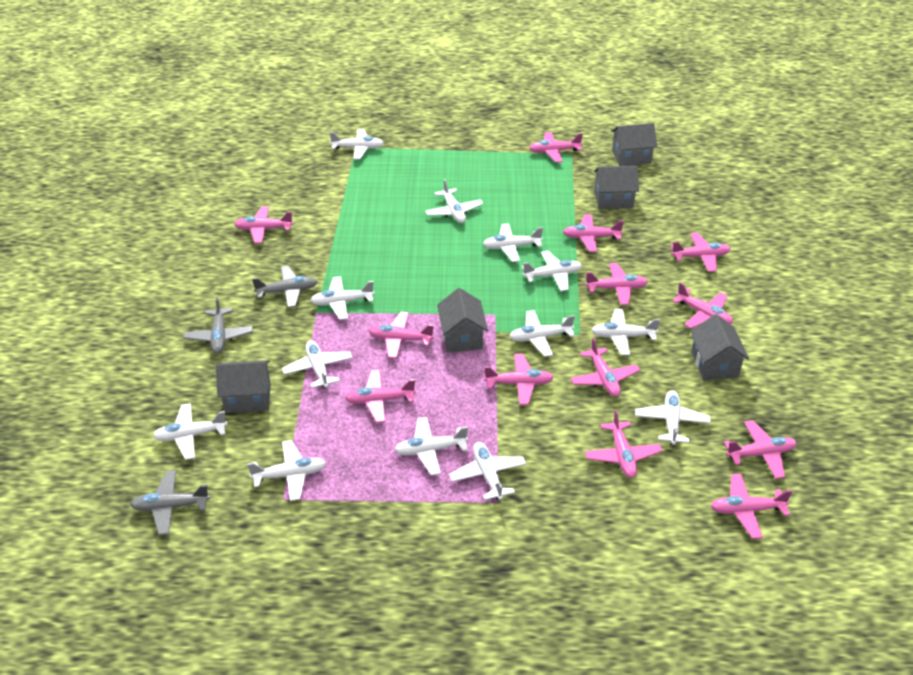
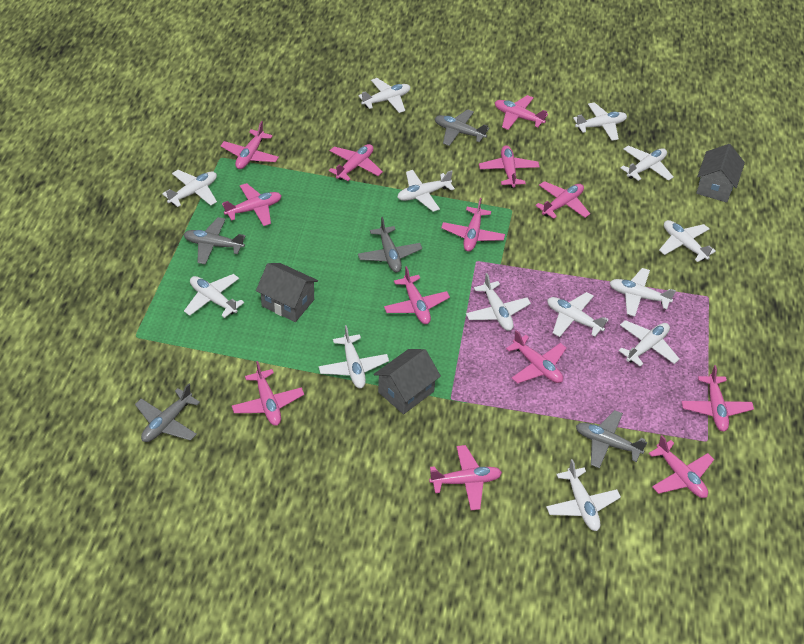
grey house: 5 -> 3
grey plane: 3 -> 5

